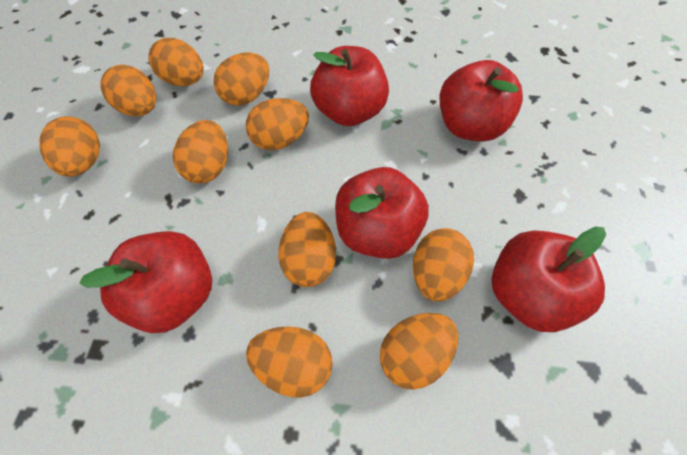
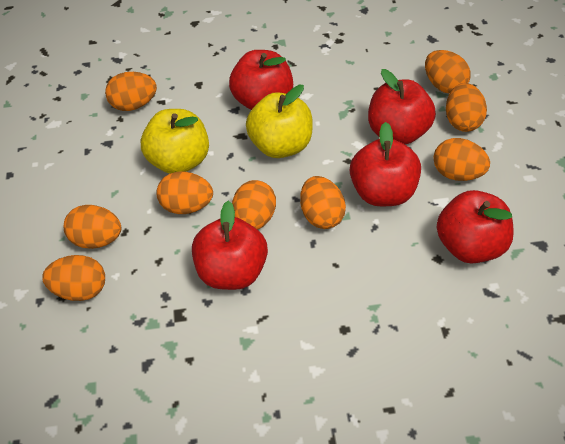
orange egg: 10 -> 9
yellow apple: 0 -> 2

